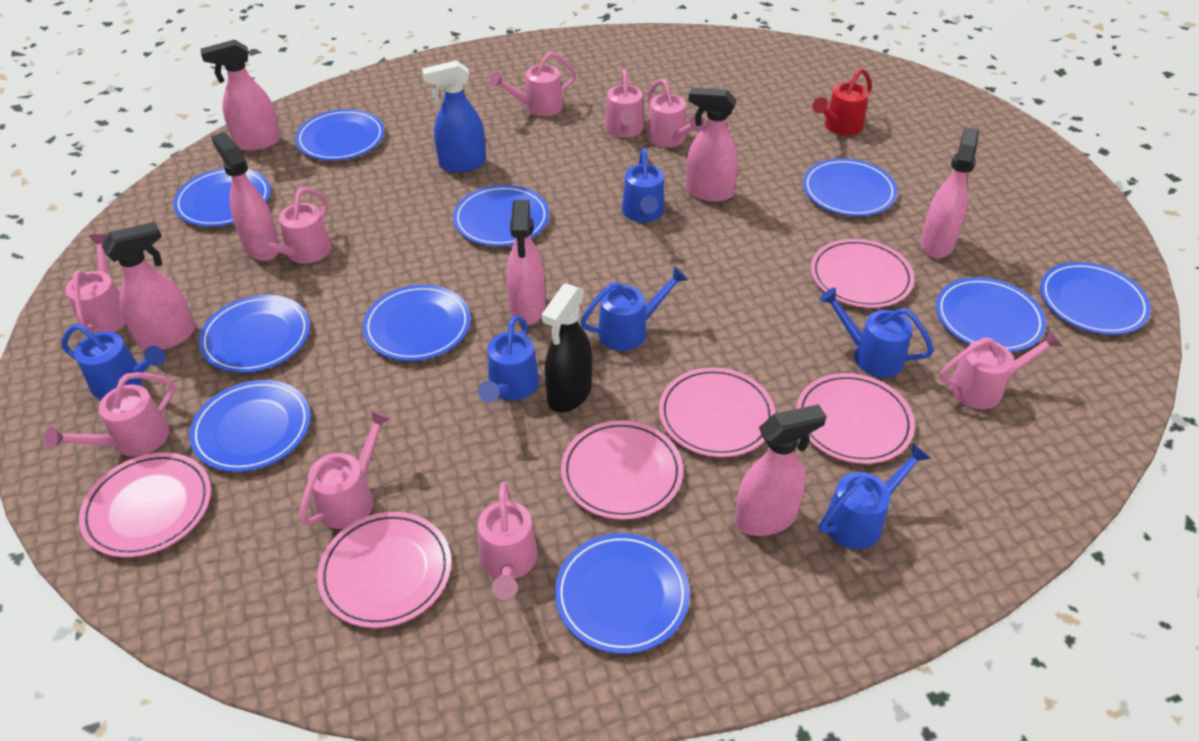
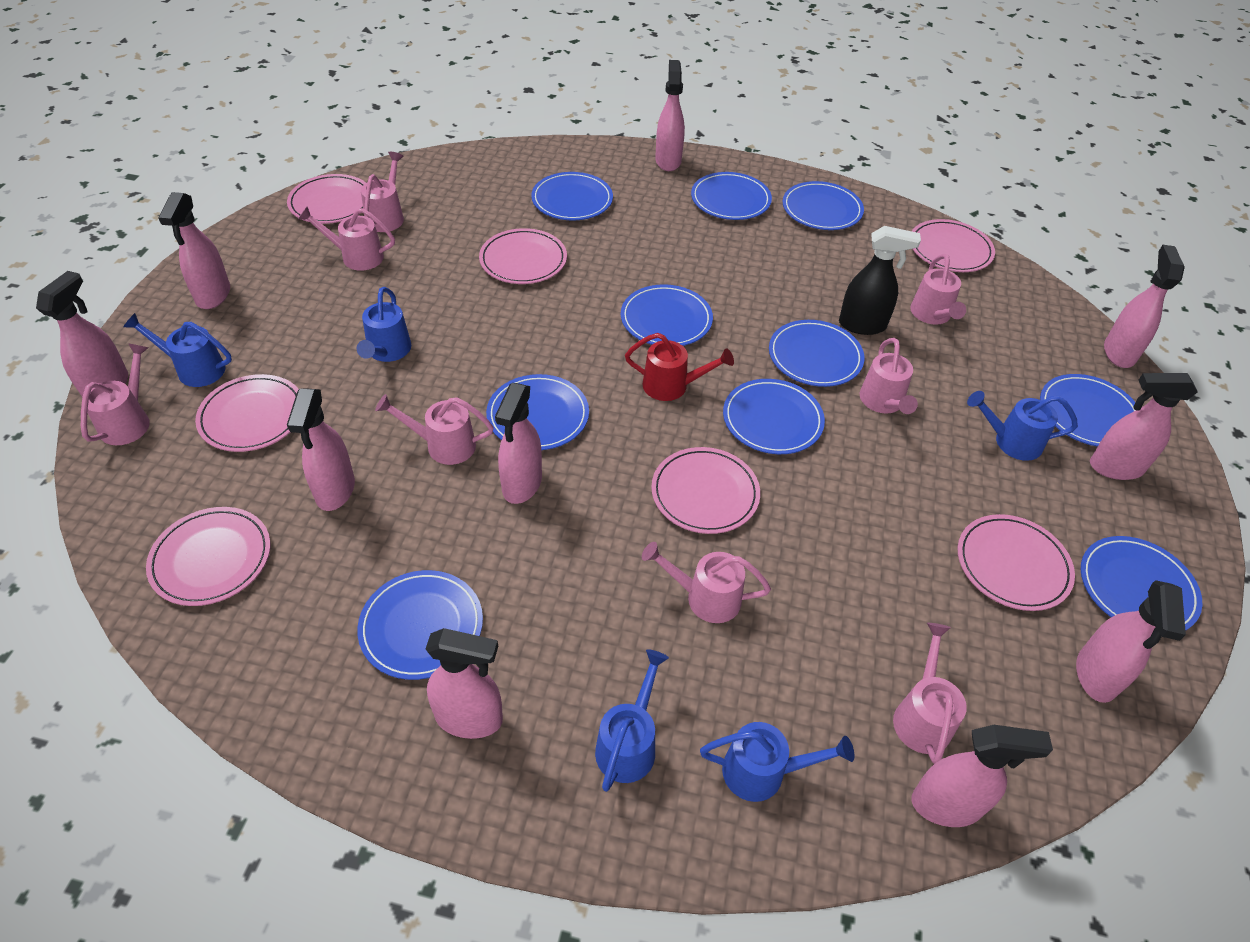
blue spray bottle: 1 -> 0
blue watering can: 6 -> 5
pink plate: 6 -> 7
pink spray bottle: 7 -> 10
pink watering can: 9 -> 8

